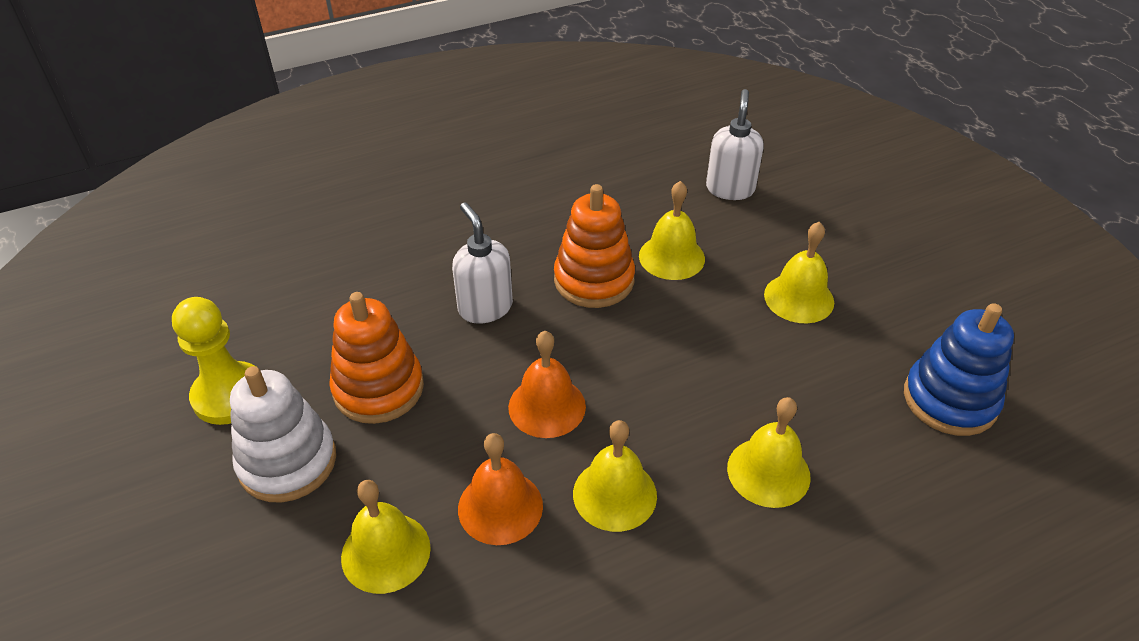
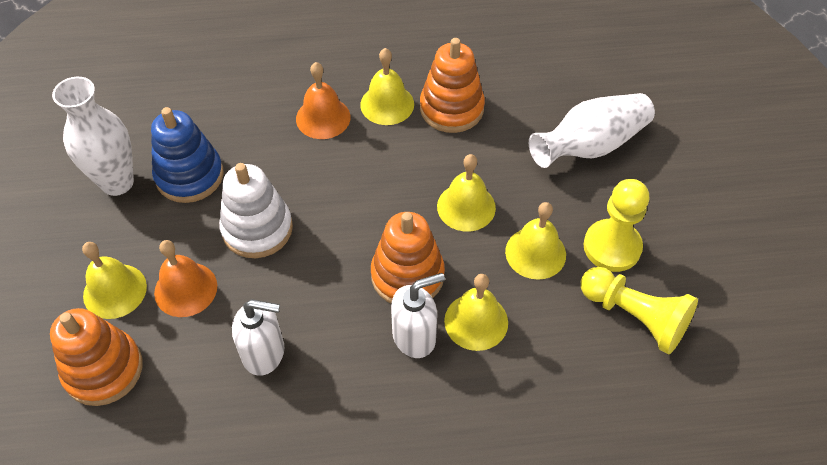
orange stacking toy: 2 -> 3
white vase: 0 -> 2
yellow pawn: 1 -> 2

